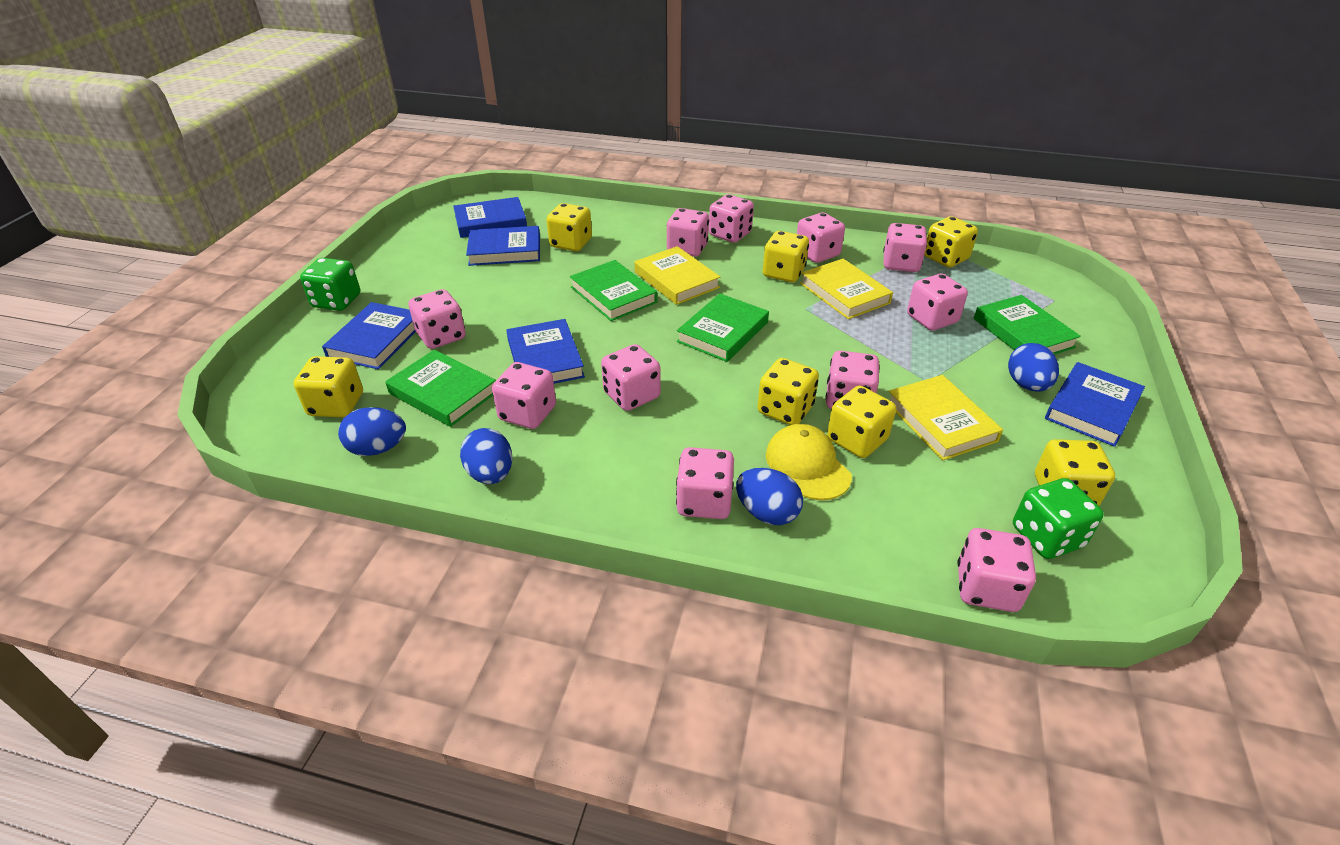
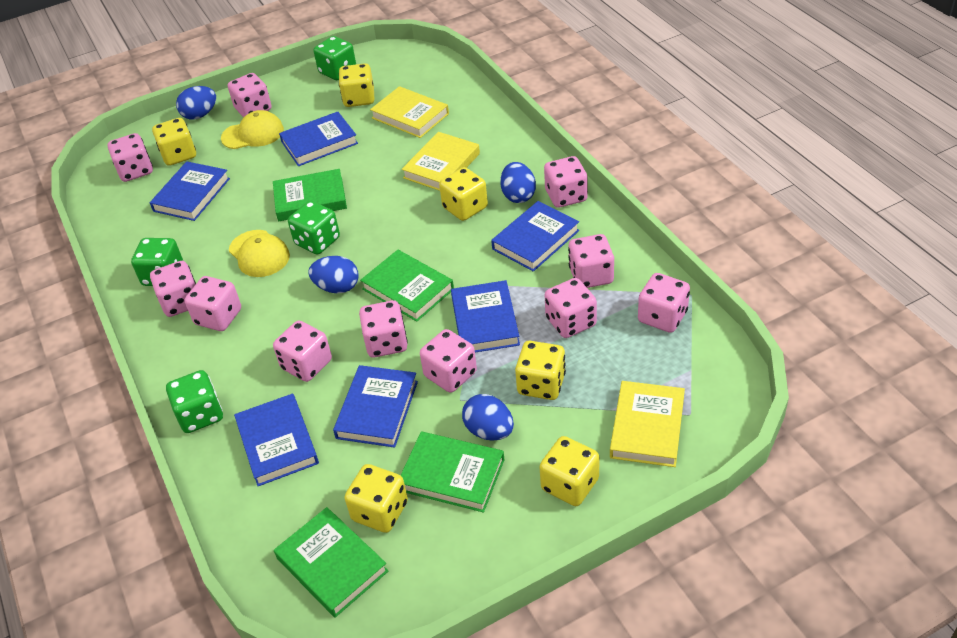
blue book: 5 -> 6
green dice: 2 -> 4
yellow cap: 1 -> 2
yellow dice: 7 -> 6

